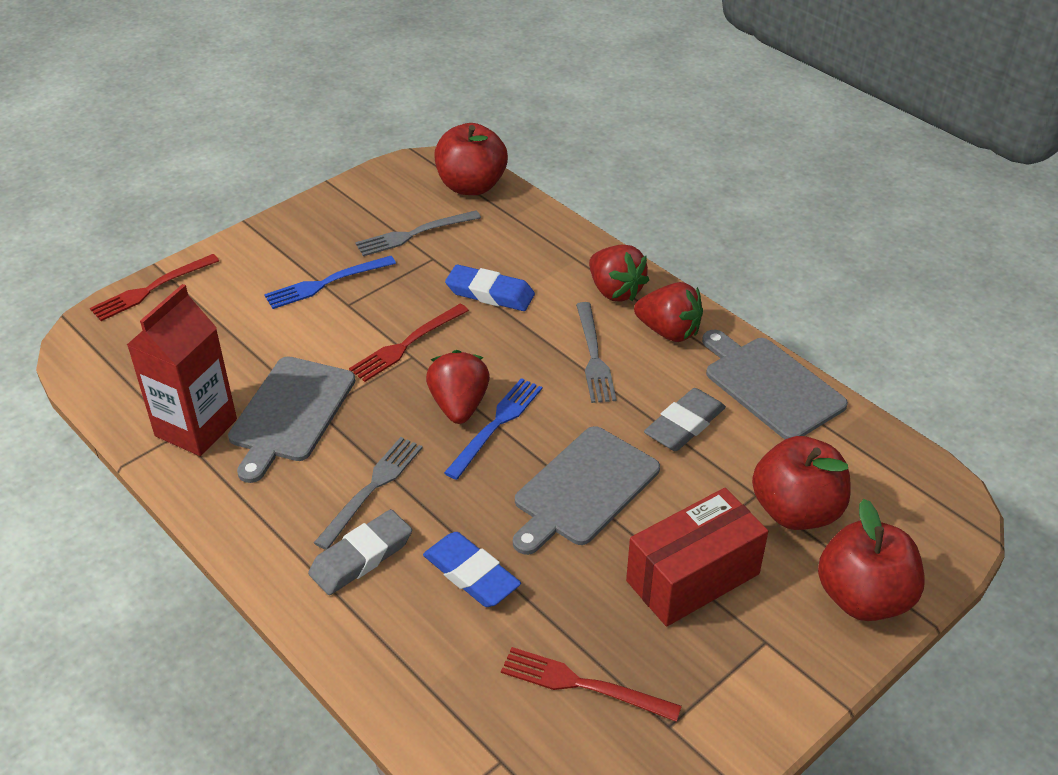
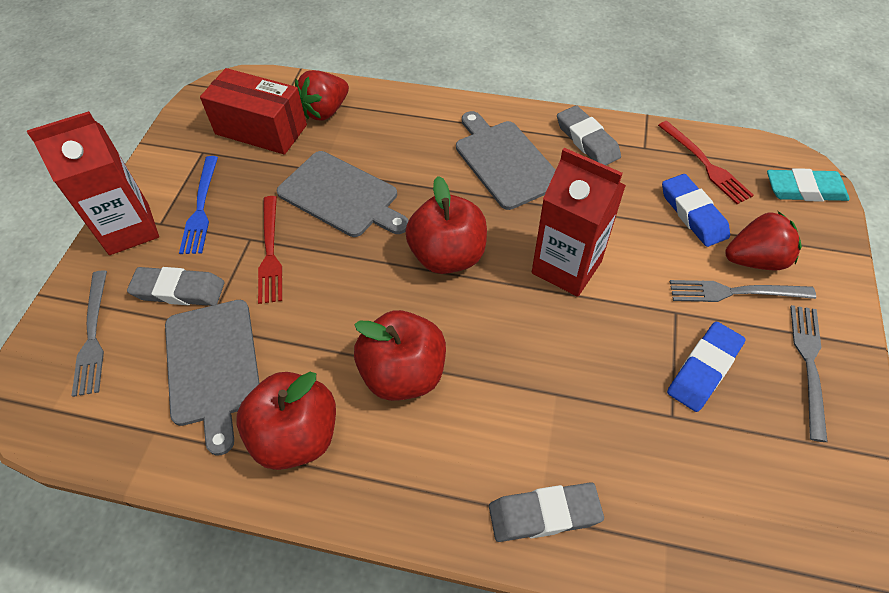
blue fork: 2 -> 1
grey eraser: 2 -> 3
red carton: 1 -> 2
red fork: 3 -> 2
red strawberry: 3 -> 2
turquoise eraser: 0 -> 1

